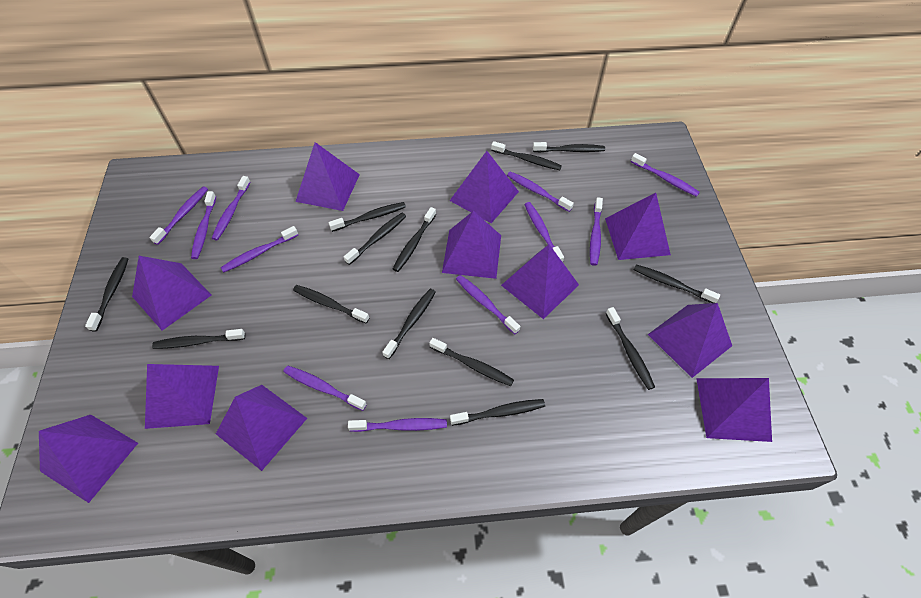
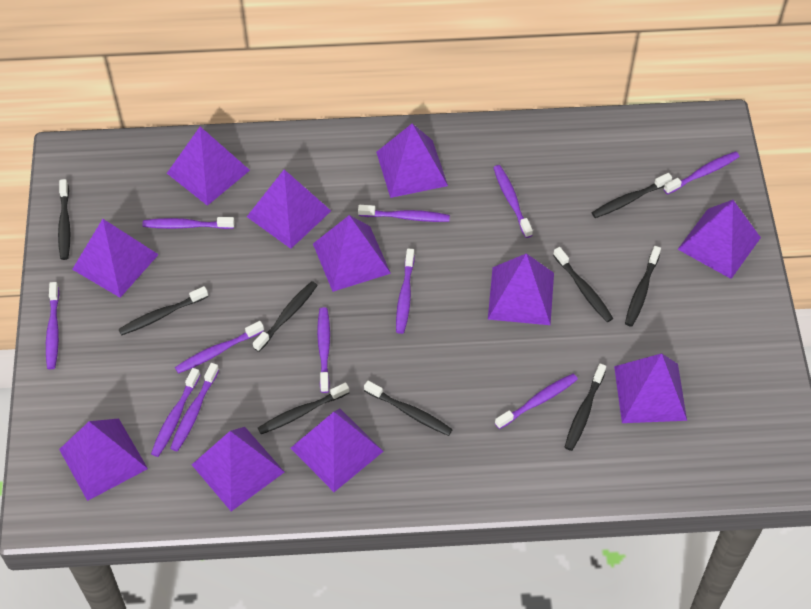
black toothbrush: 13 -> 9

